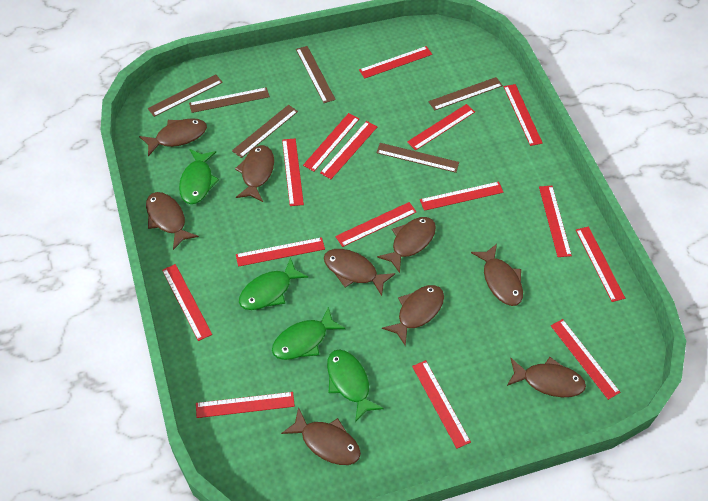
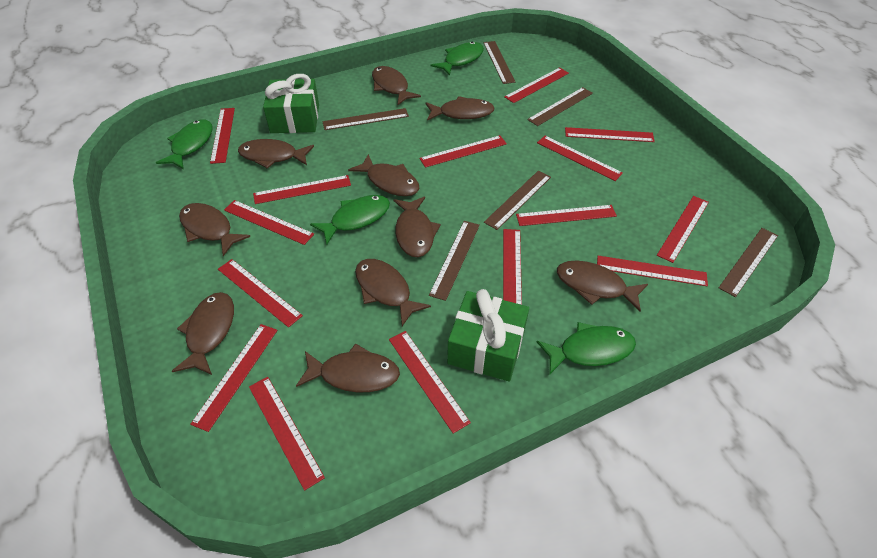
brown fish: 9 -> 10
green gift: 0 -> 2

